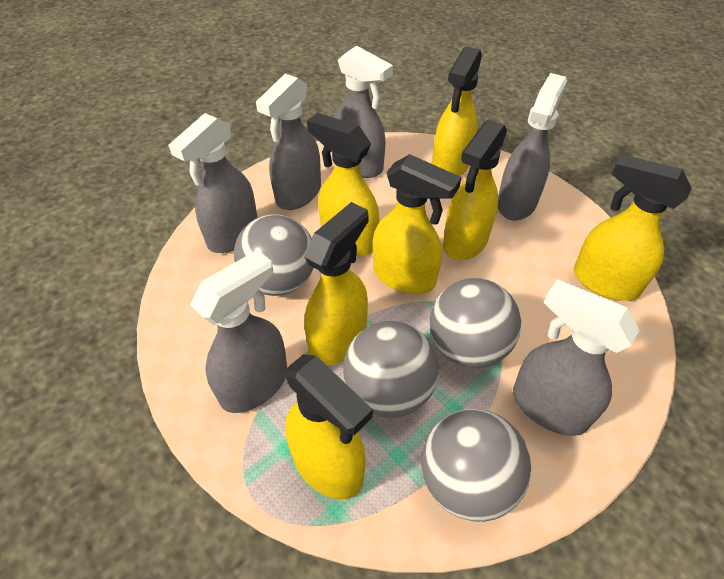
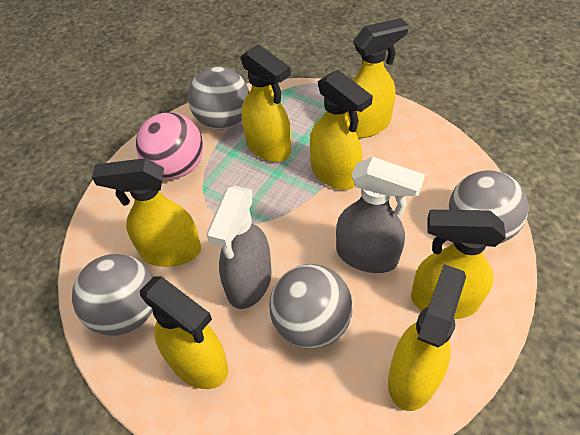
grey spray bottle: 6 -> 2
pink ball: 0 -> 1

